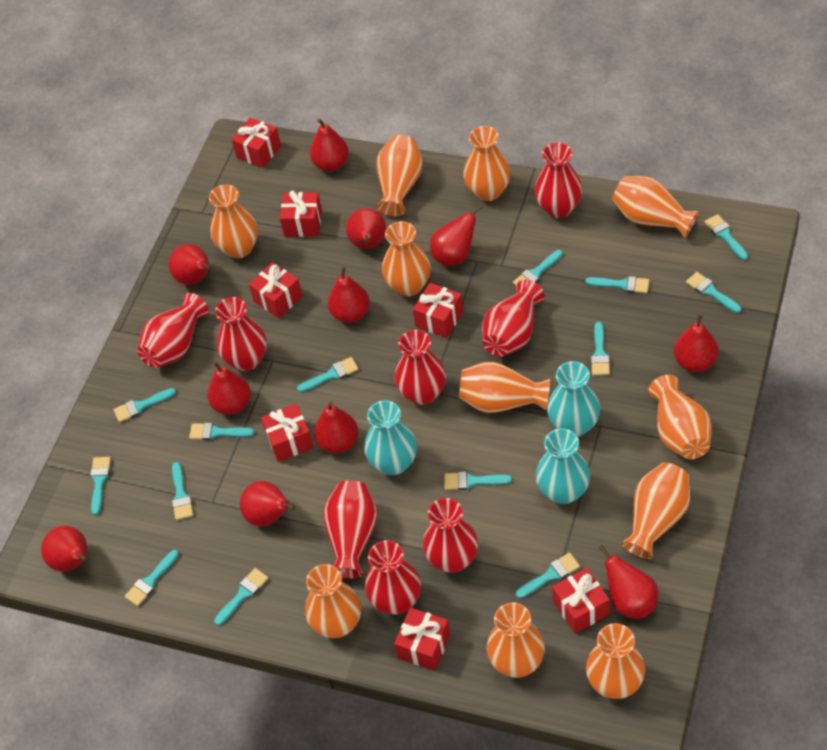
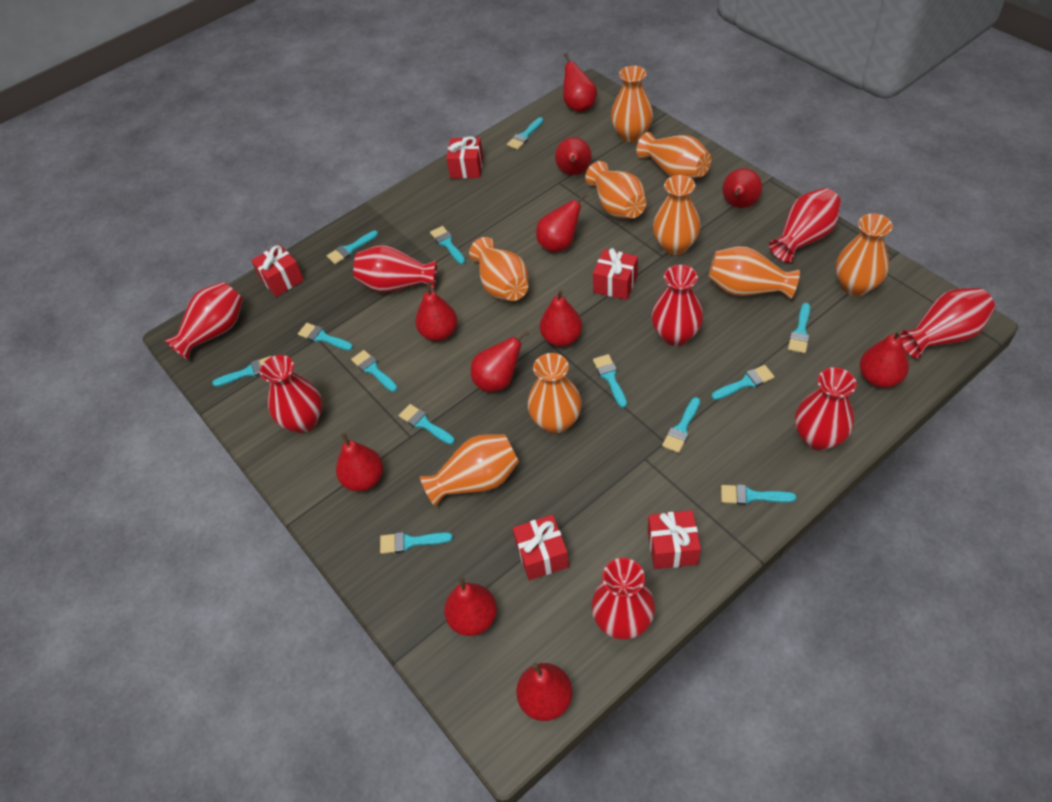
orange vase: 11 -> 9
red gift: 7 -> 5
turquoise brush: 14 -> 13
turquoise vase: 3 -> 0

